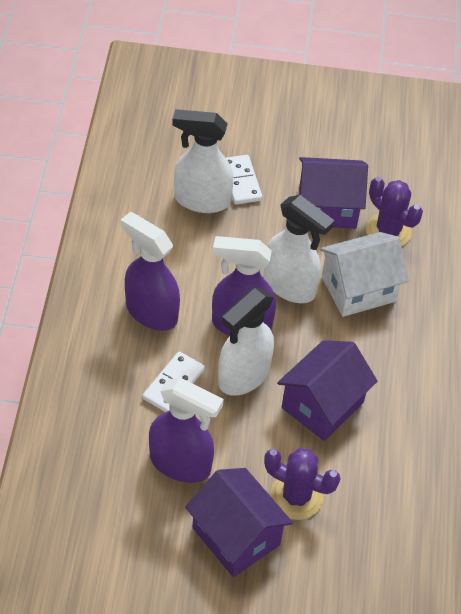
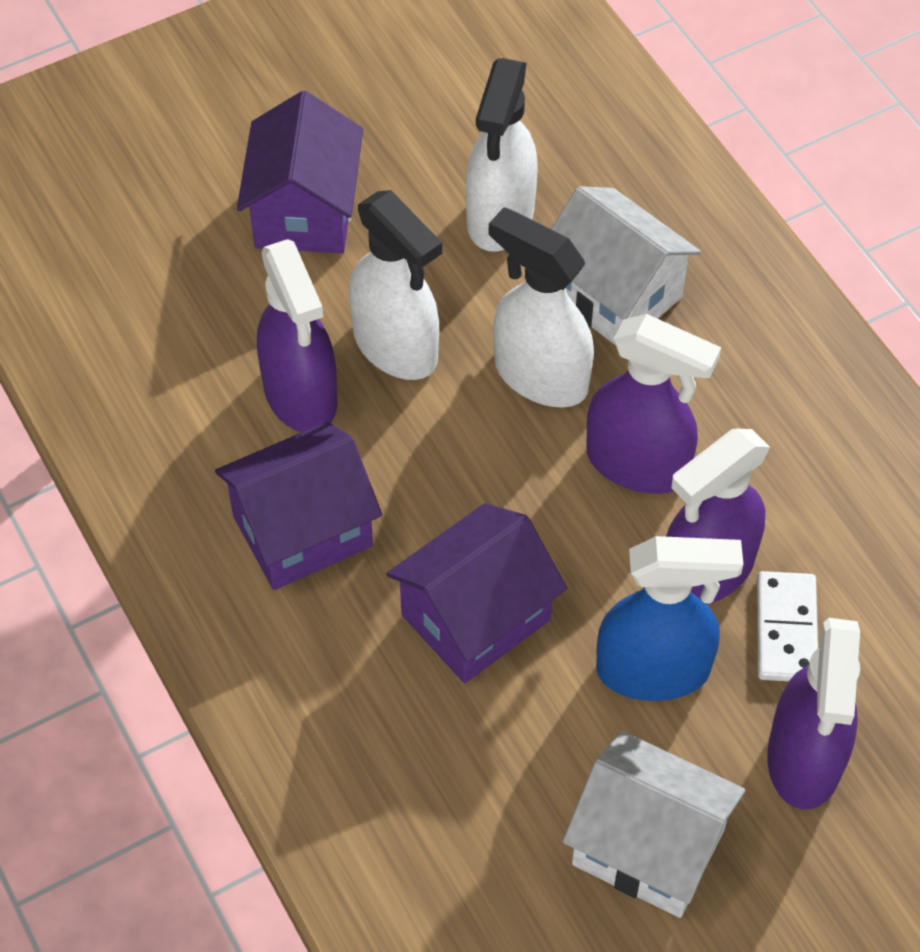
blue spray bottle: 0 -> 1
purple cactus: 2 -> 0
purple spray bottle: 3 -> 4
white domino: 2 -> 1
white house: 1 -> 2

